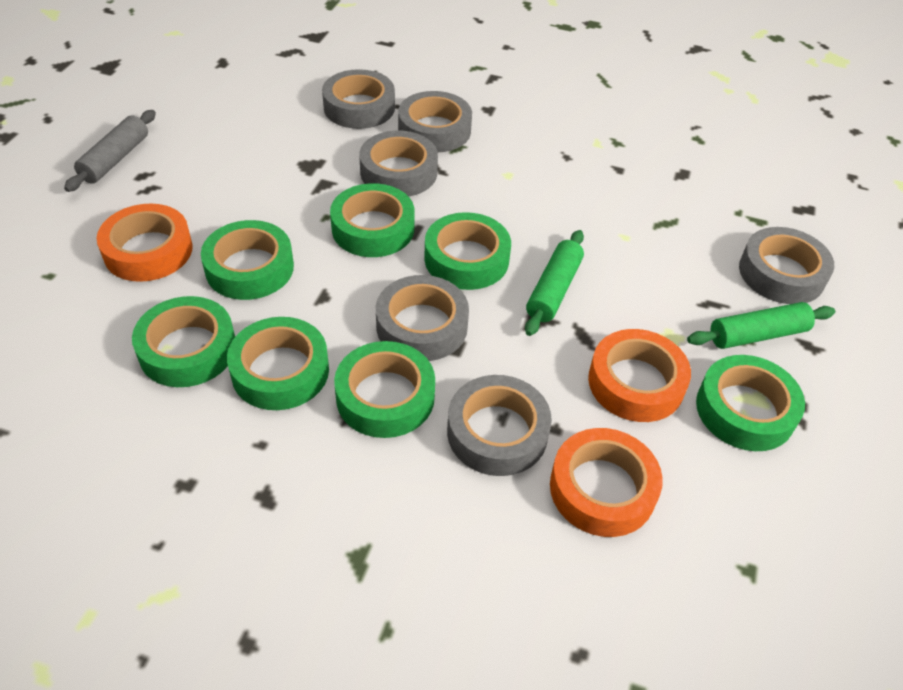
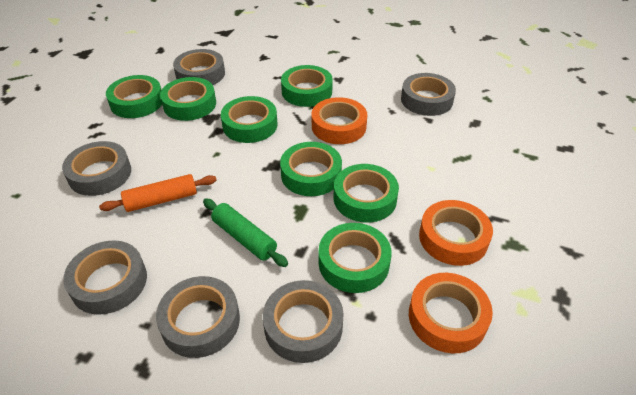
green rolling pin: 2 -> 1
grey rolling pin: 1 -> 0
orange rolling pin: 0 -> 1

